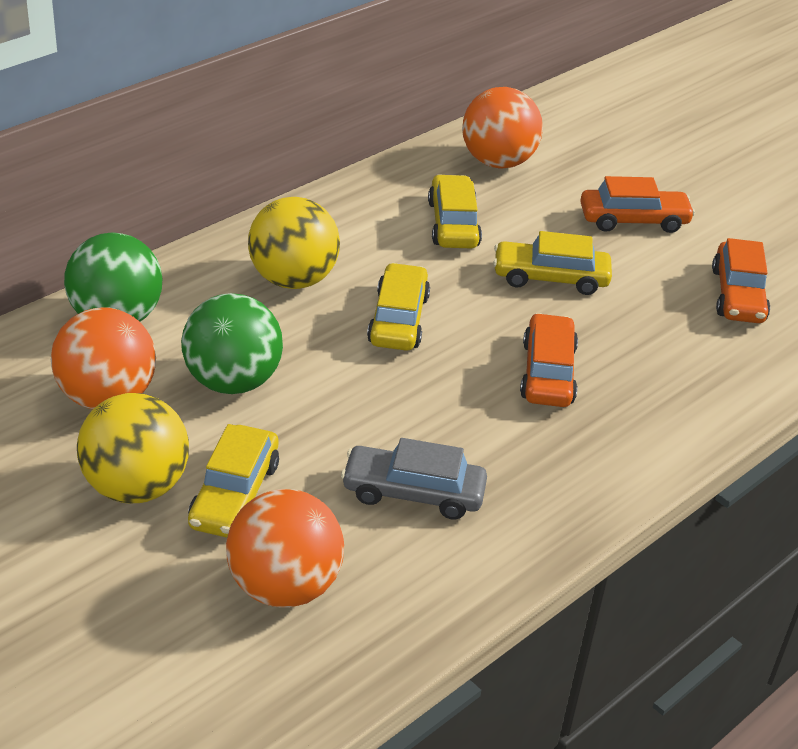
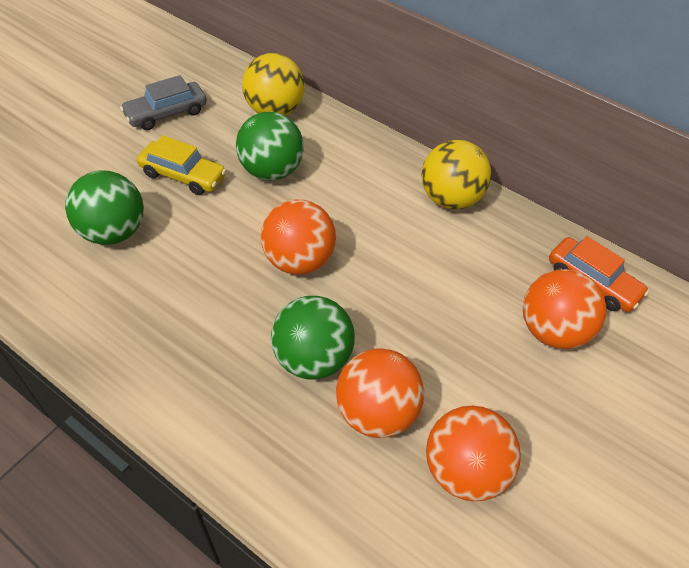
green ball: 2 -> 3
orange ball: 3 -> 4
orange car: 3 -> 1
yellow car: 4 -> 1

